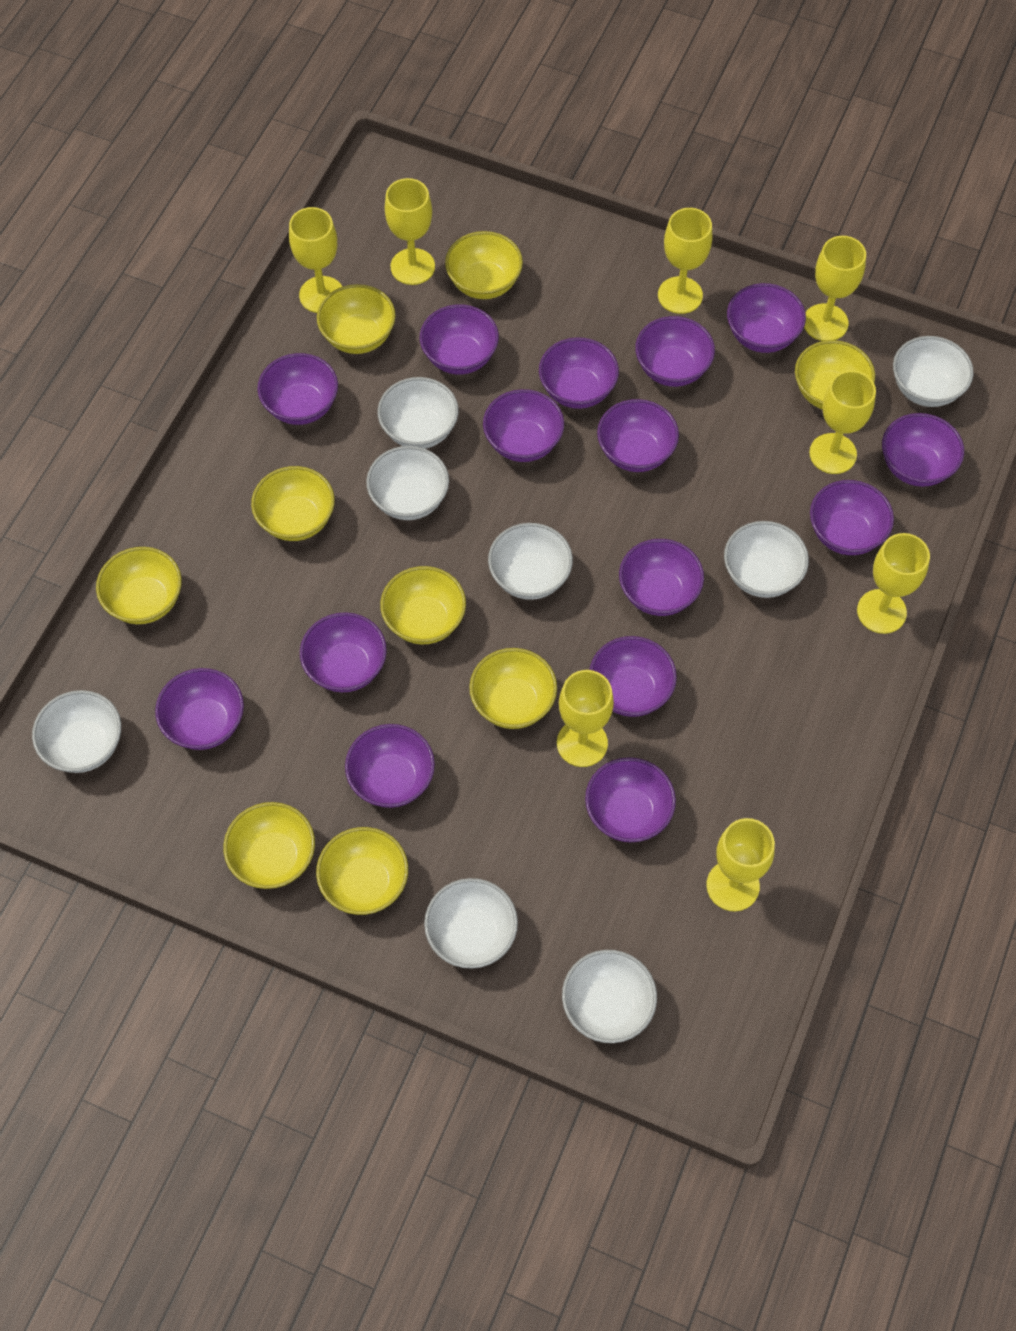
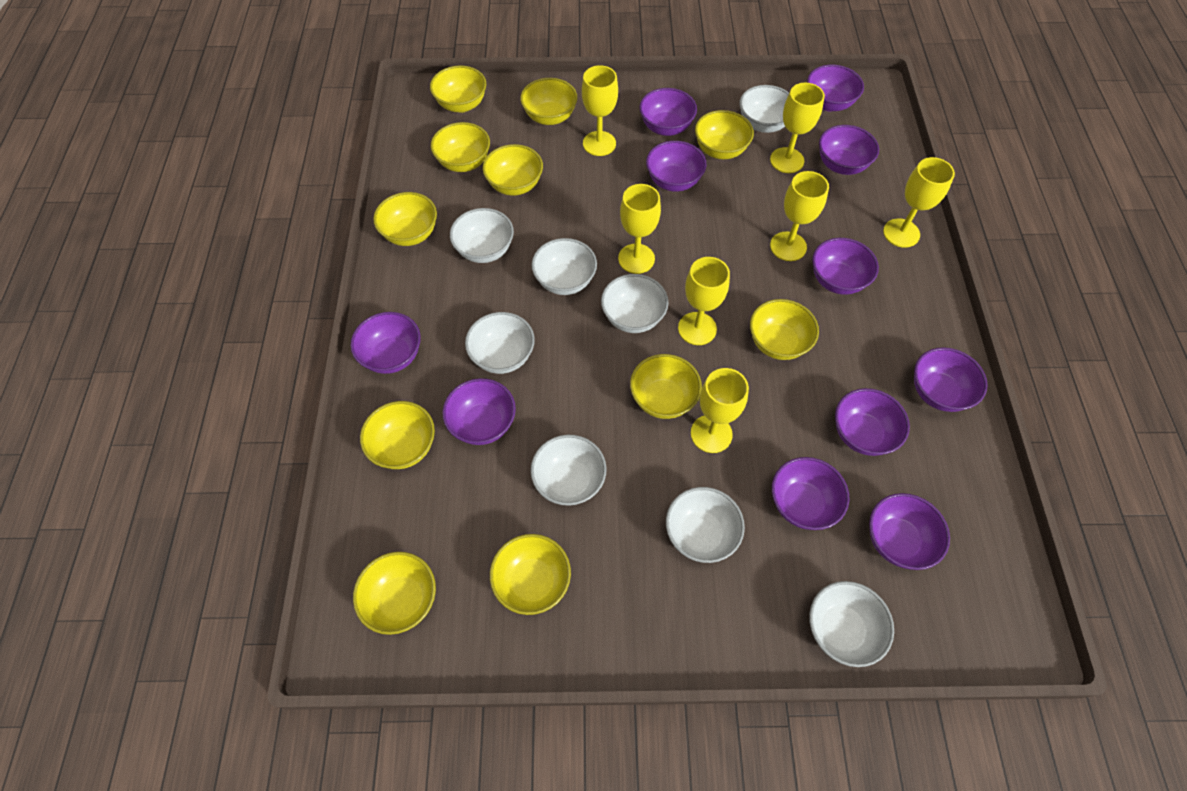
purple bowl: 15 -> 11
yellow bowl: 9 -> 11
yellow goblet: 8 -> 7

